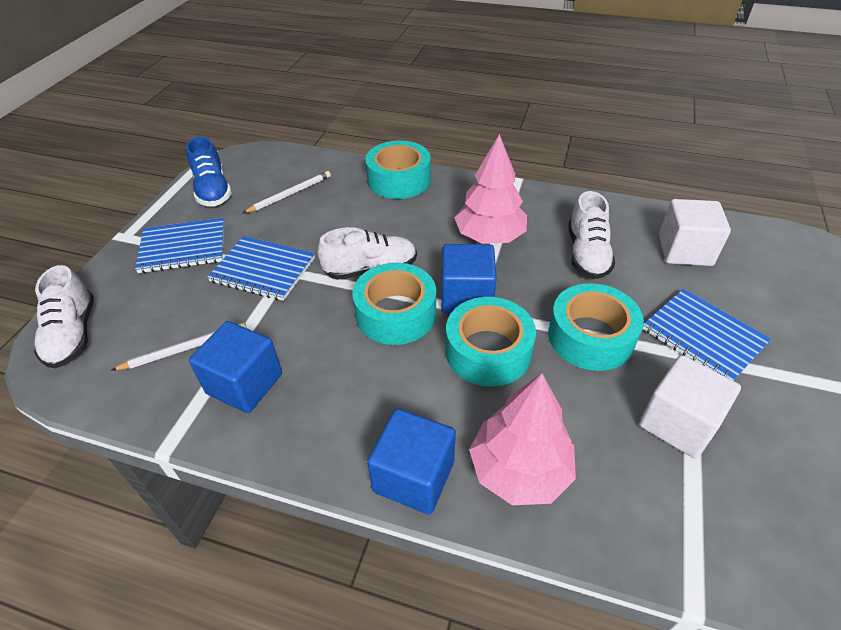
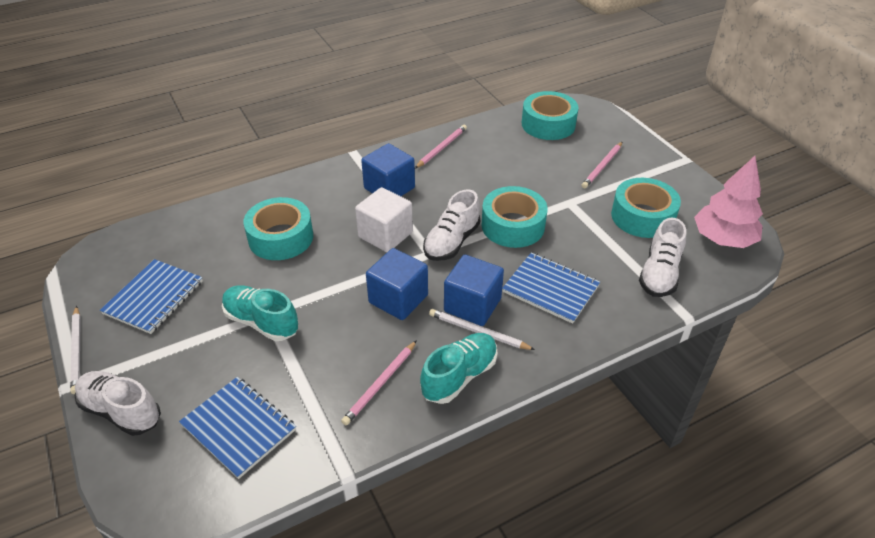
blue shoe: 1 -> 0
pink pencil: 0 -> 3
pink tree: 2 -> 1
turquoise shoe: 0 -> 2
white cube: 2 -> 1

